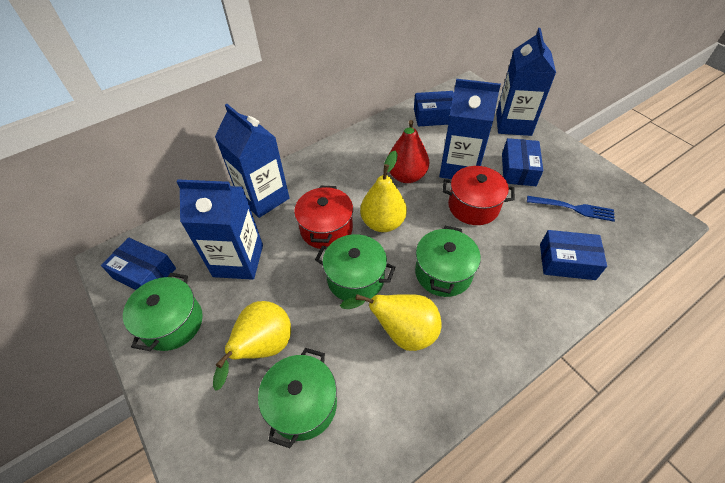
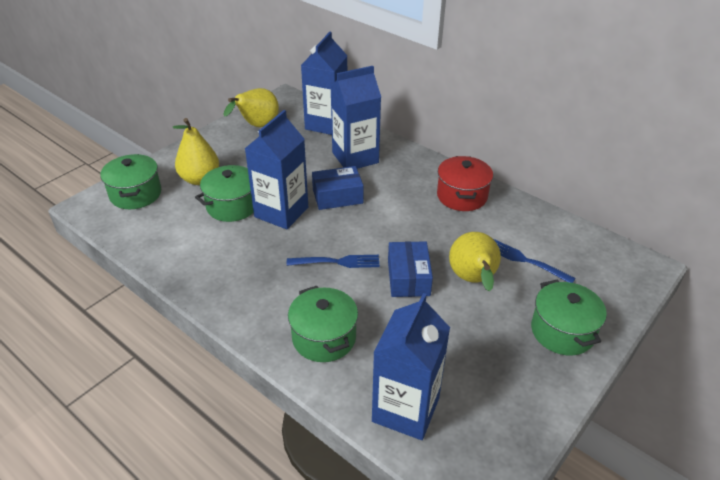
blue box: 4 -> 2
blue fork: 1 -> 2
red pear: 1 -> 0
red pot: 2 -> 1

